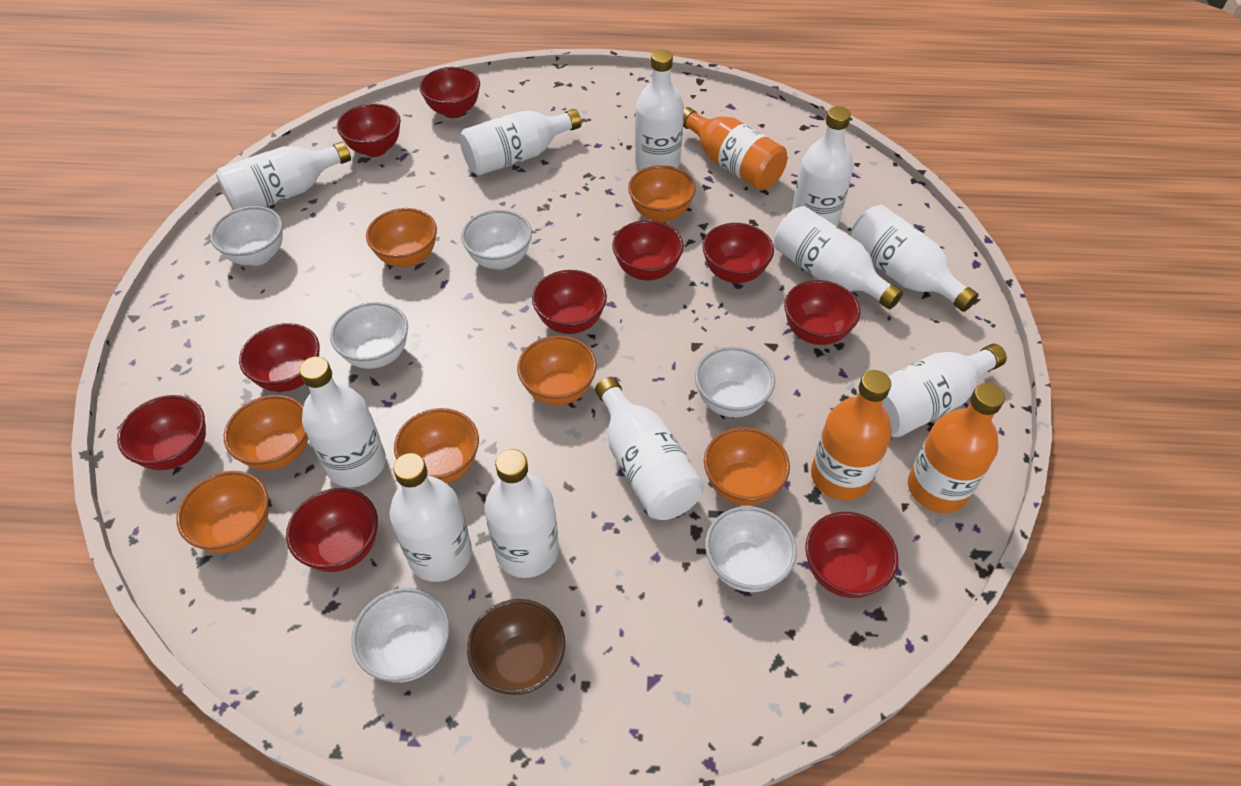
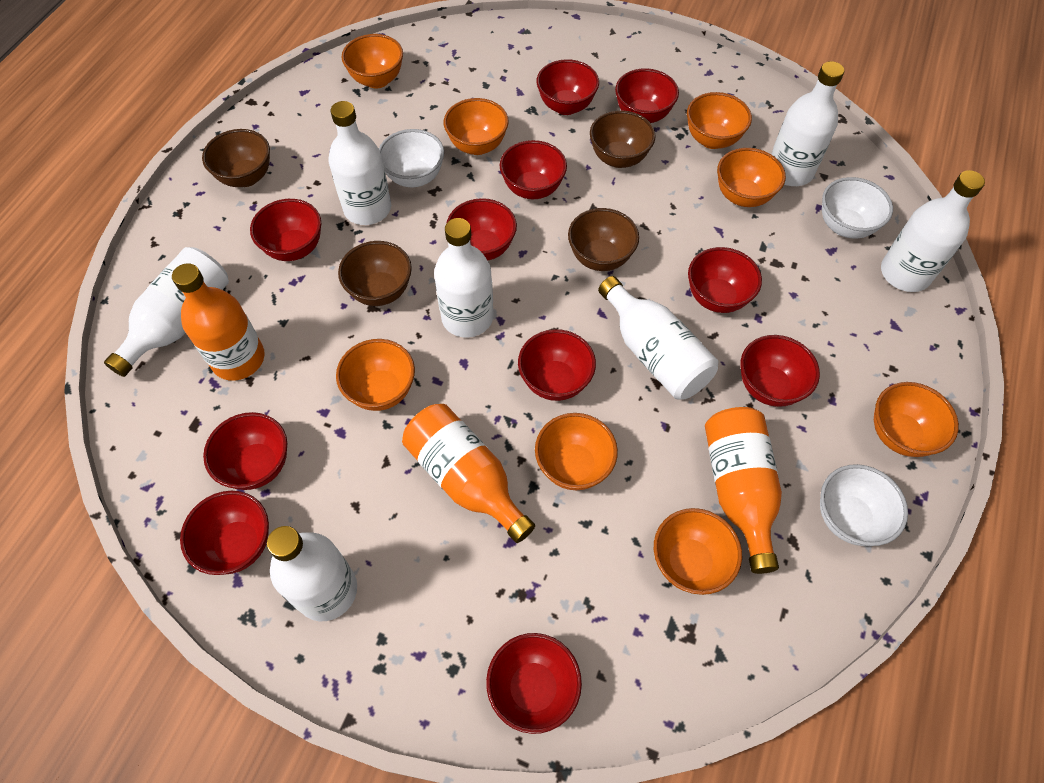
brown bowl: 1 -> 4
orange bowl: 7 -> 8
red bowl: 10 -> 11
white bottle: 11 -> 7
white bowl: 6 -> 3

